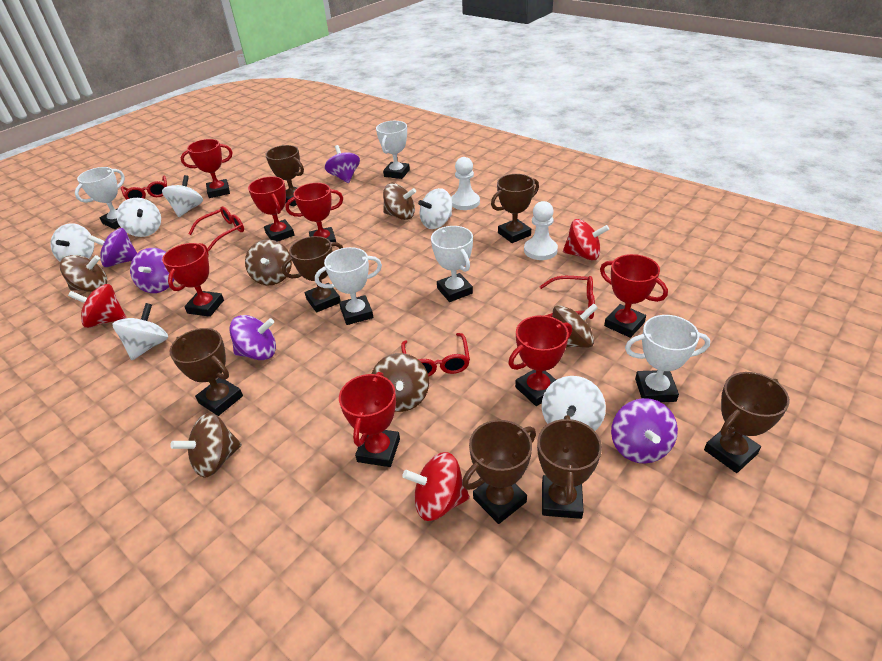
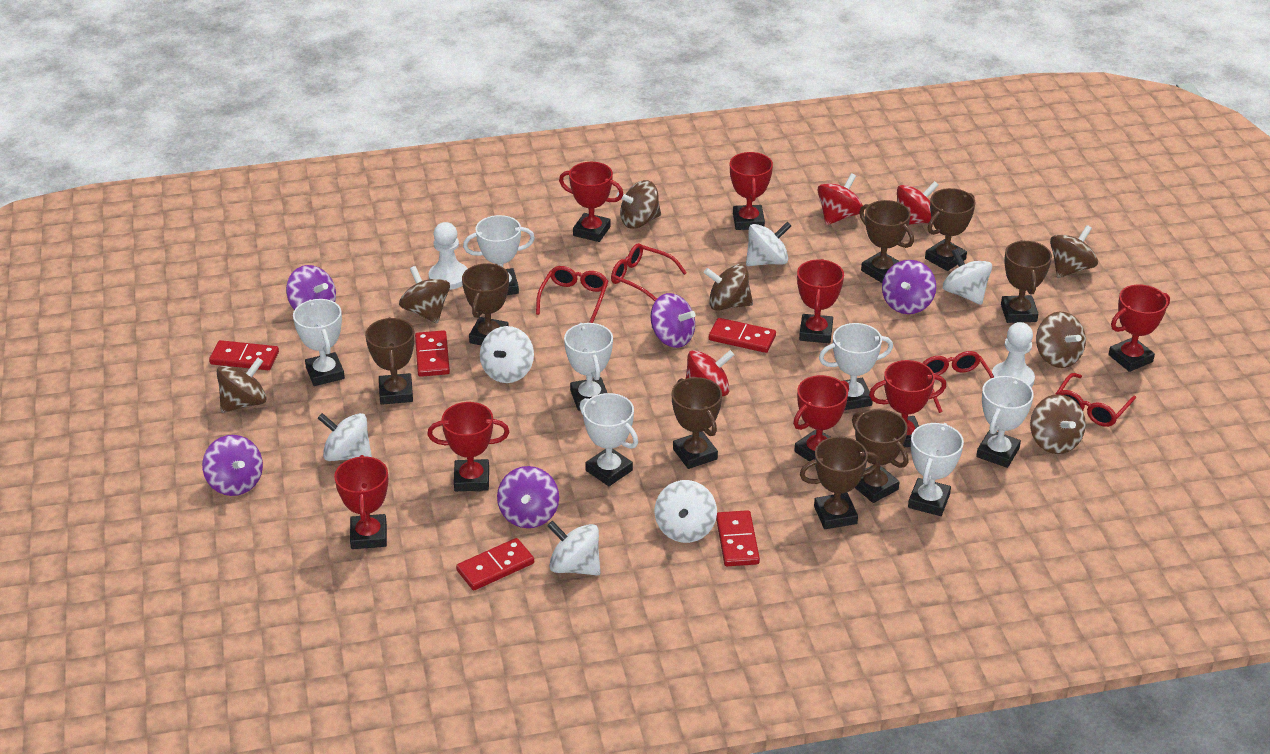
brown spinning top: 6 -> 7
brown trophy: 7 -> 8
red domino: 0 -> 5
red trophy: 7 -> 8
white trophy: 5 -> 7

